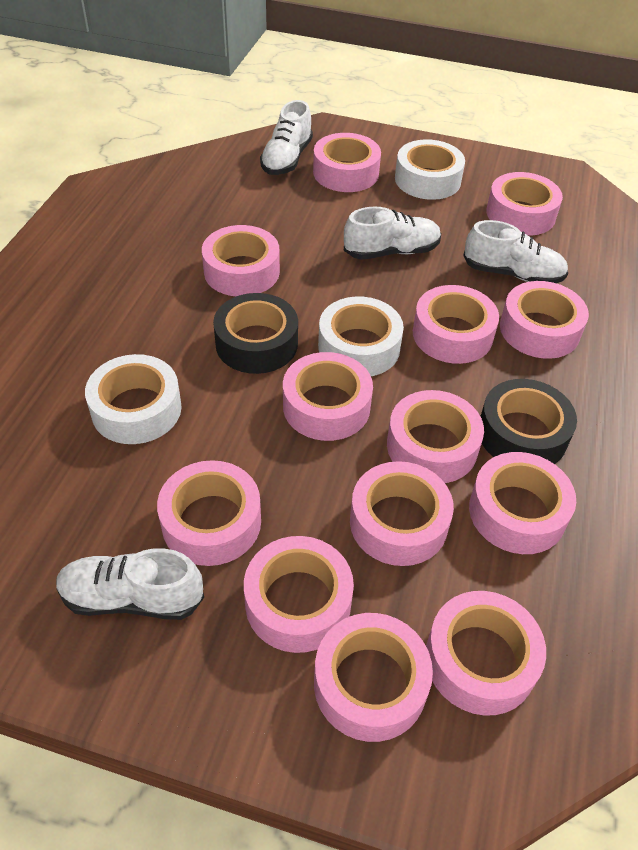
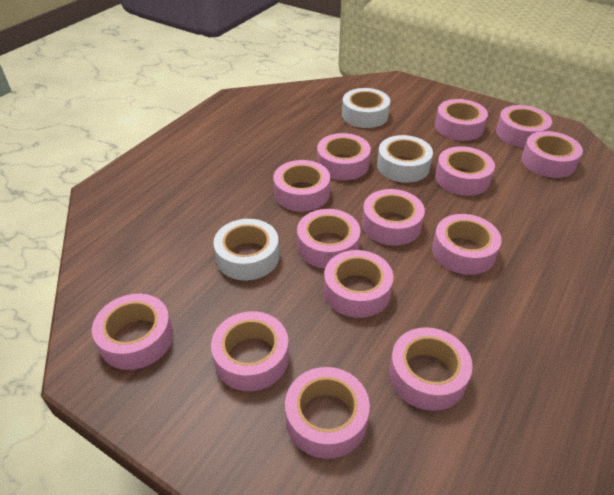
black tape: 2 -> 0
pink tape: 13 -> 14
white shoe: 4 -> 0

